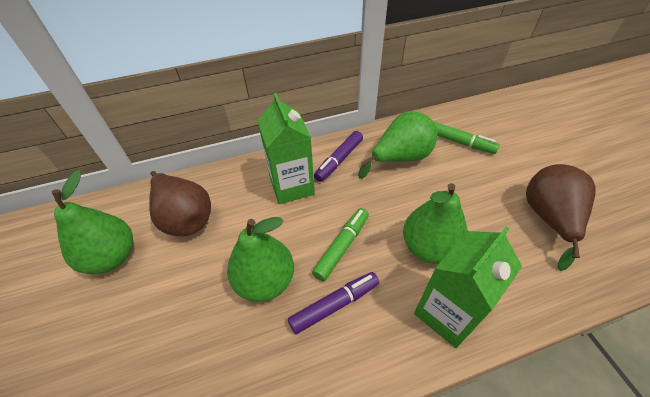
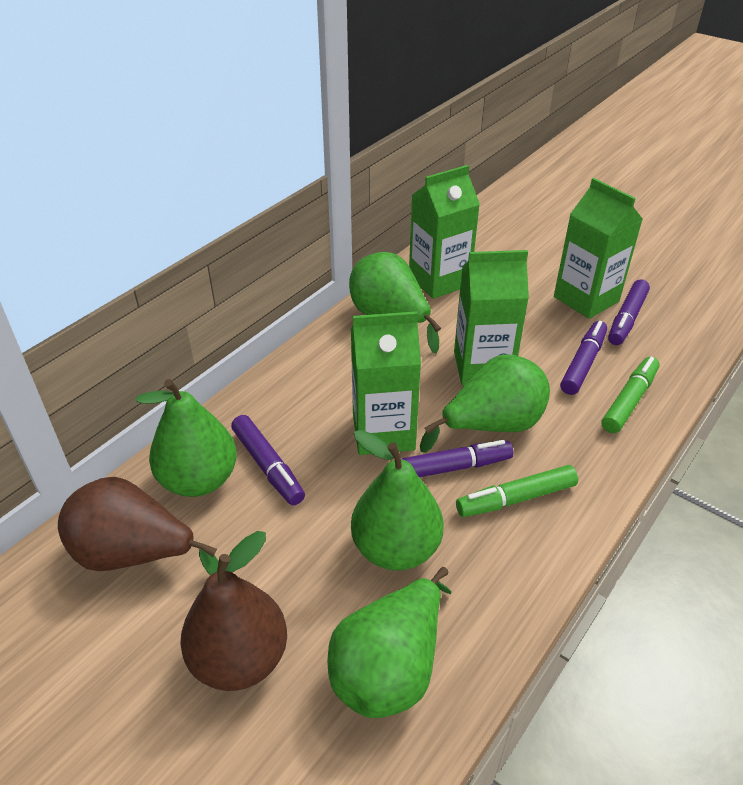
green carton: 2 -> 4
green pear: 4 -> 5
purple marker: 2 -> 4

